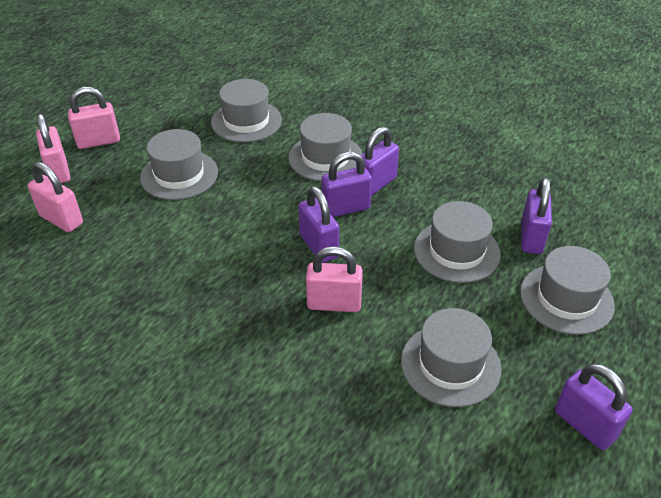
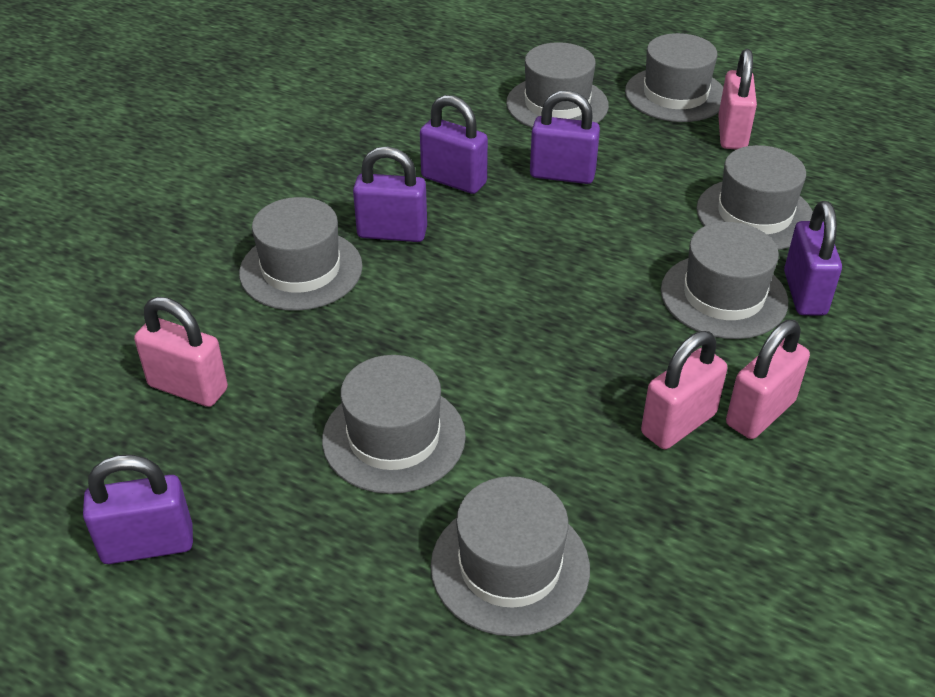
grey hat: 6 -> 7

